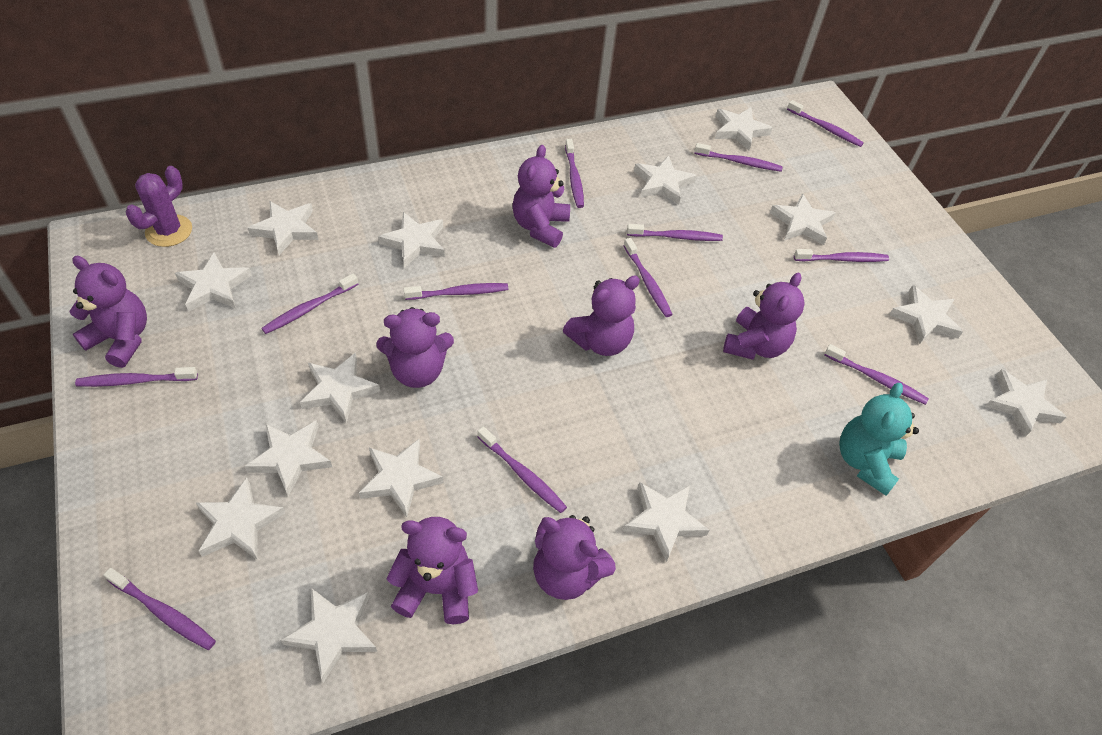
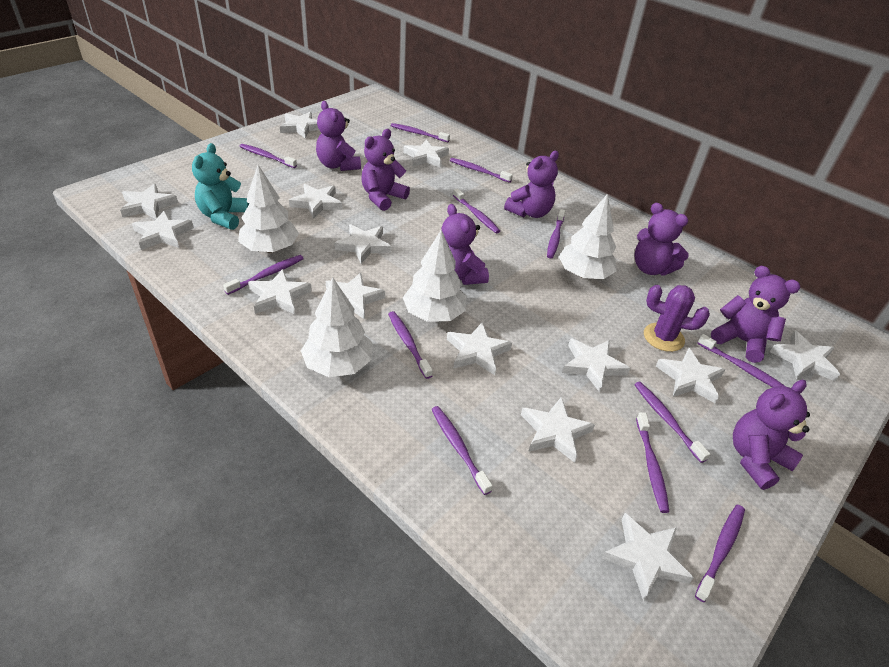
white tree: 0 -> 4

